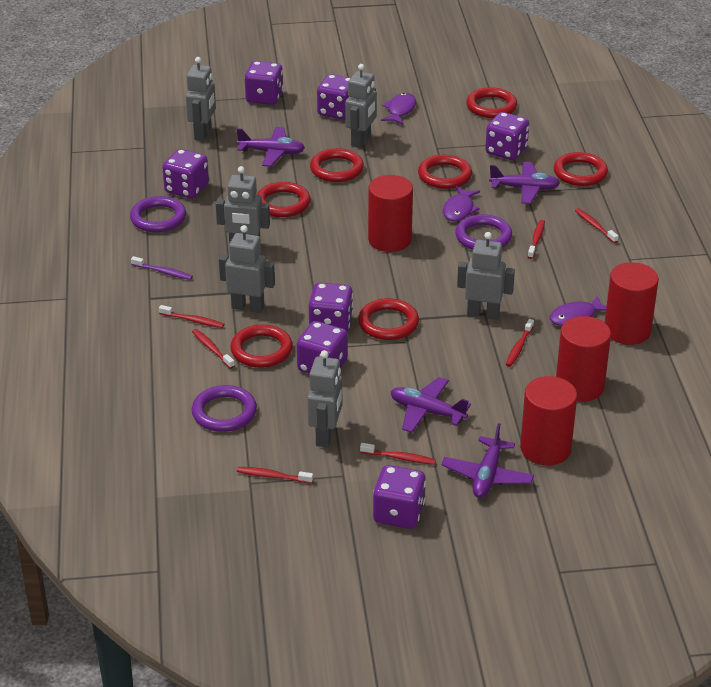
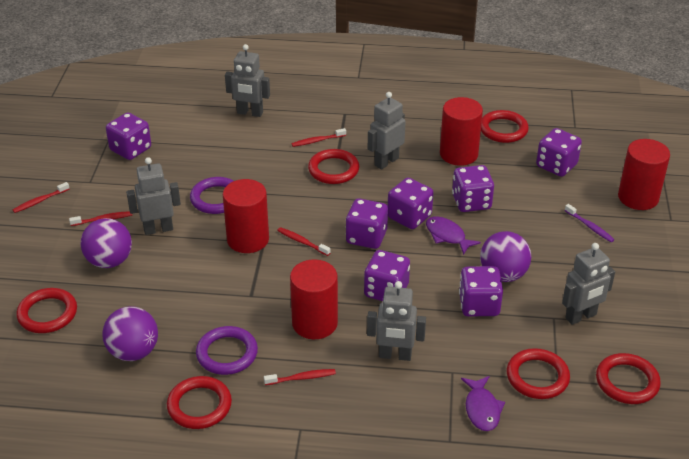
grey robot: 6 -> 5
purple ball: 0 -> 3
purple fish: 3 -> 2
purple plane: 4 -> 0
purple ring: 3 -> 2
red ring: 7 -> 6
red toothbrush: 7 -> 5

